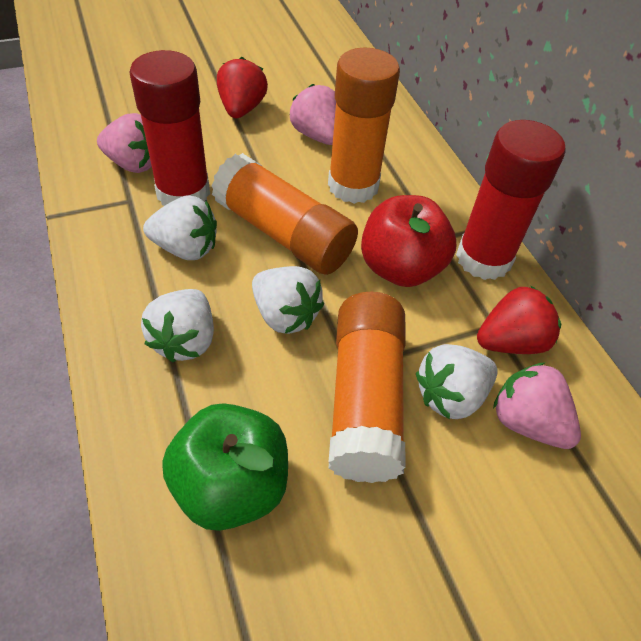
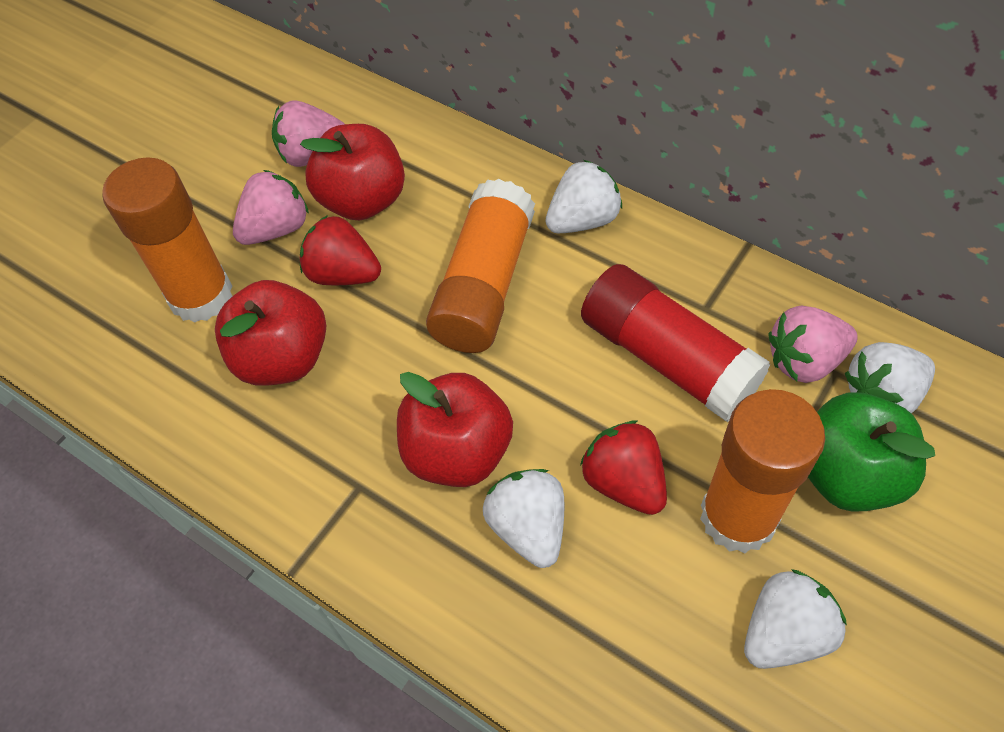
red apple: 1 -> 3
red glue stick: 2 -> 1

